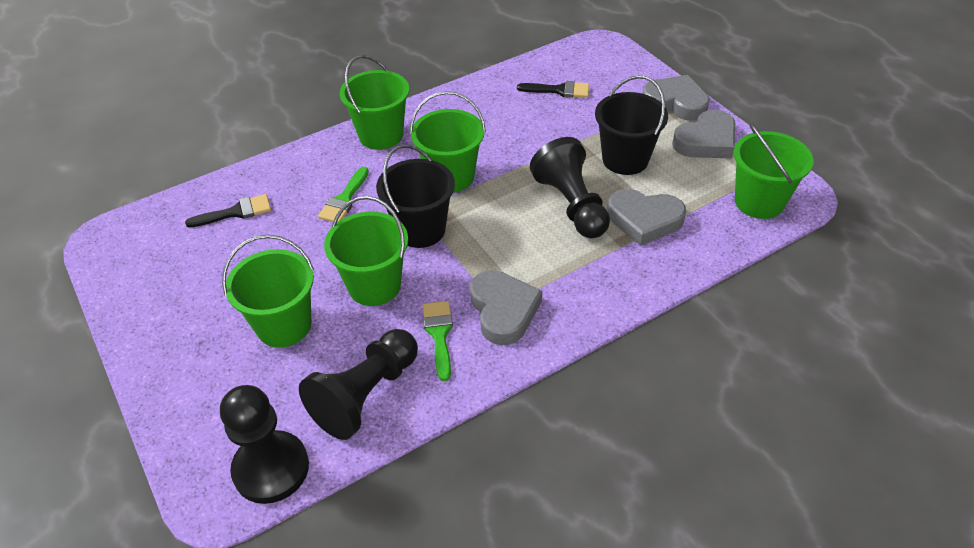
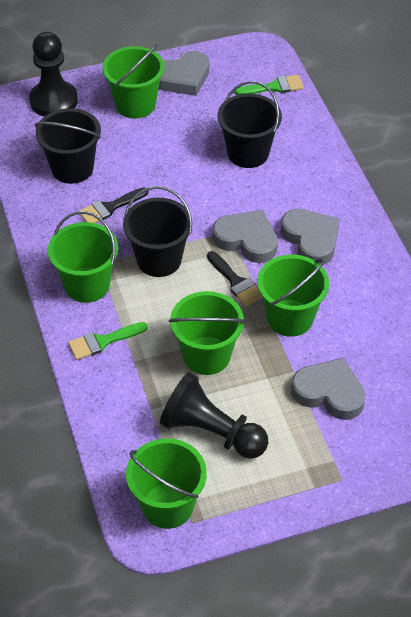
black bucket: 2 -> 3
black pawn: 3 -> 2

